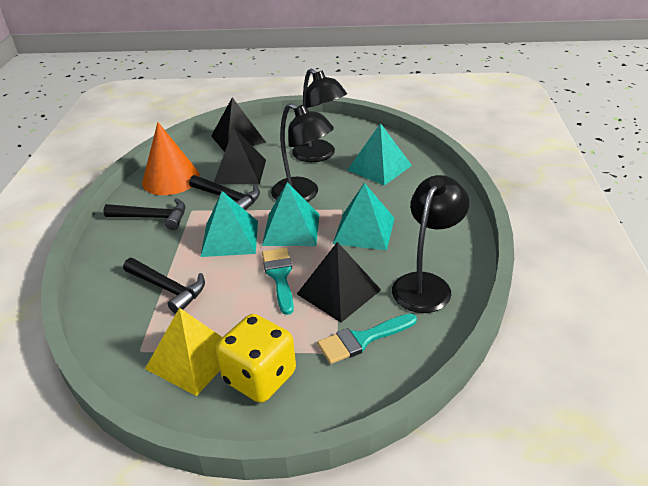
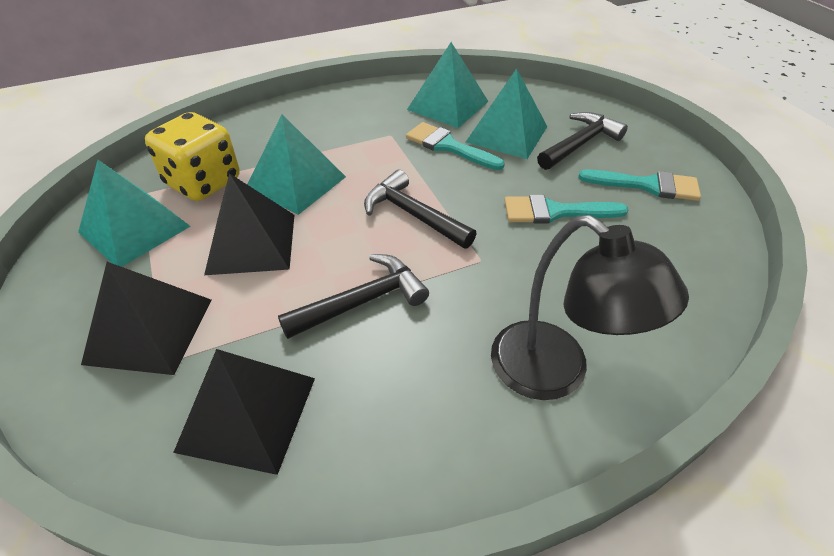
black lamp: 3 -> 1
orange cone: 1 -> 0
turquoise brush: 2 -> 3
yellow pyramid: 1 -> 0

